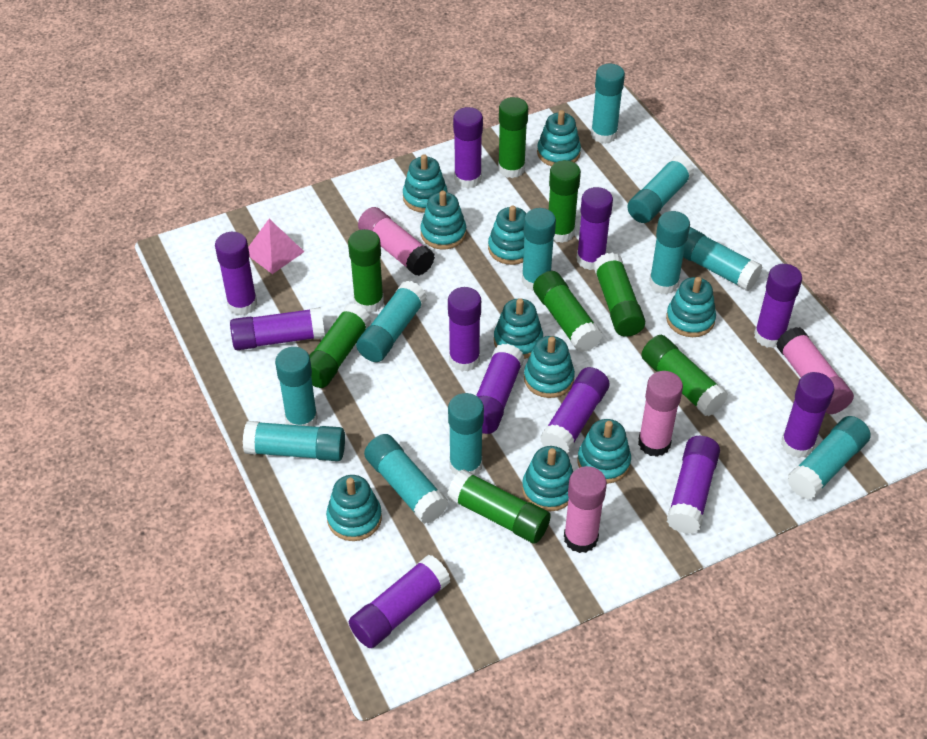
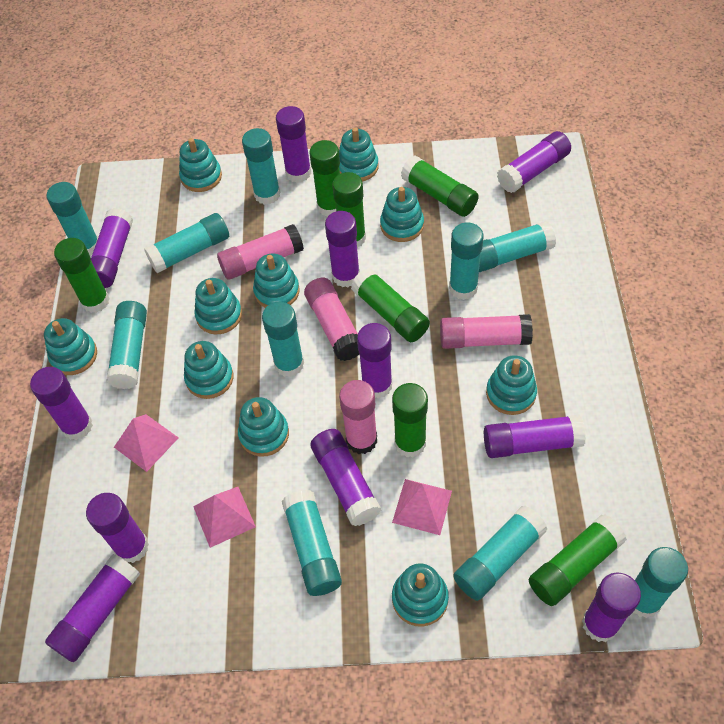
green glue stick: 8 -> 7
pink pyramid: 1 -> 3
turquoise glue stick: 11 -> 10

